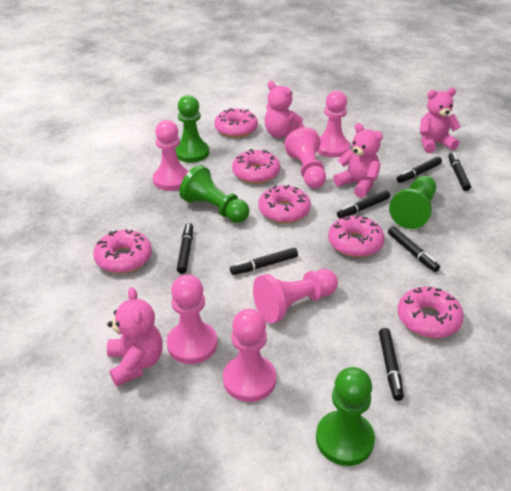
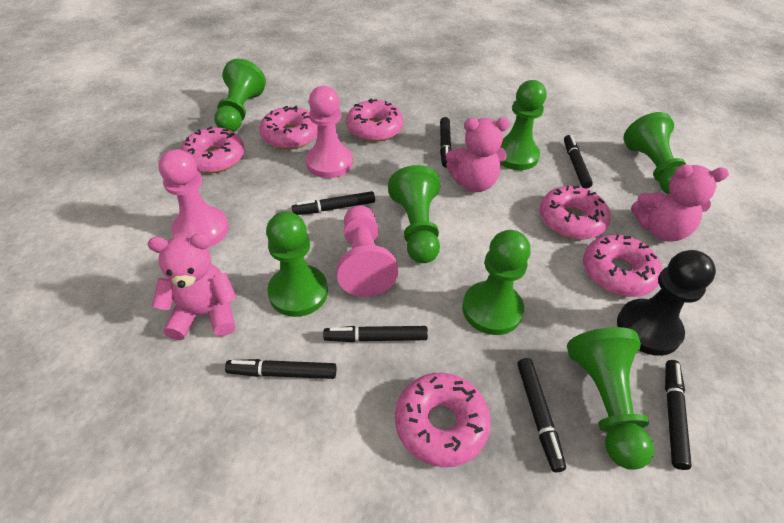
black pawn: 0 -> 1
green pawn: 4 -> 7
pink pawn: 6 -> 3
pink teddy bear: 4 -> 3

